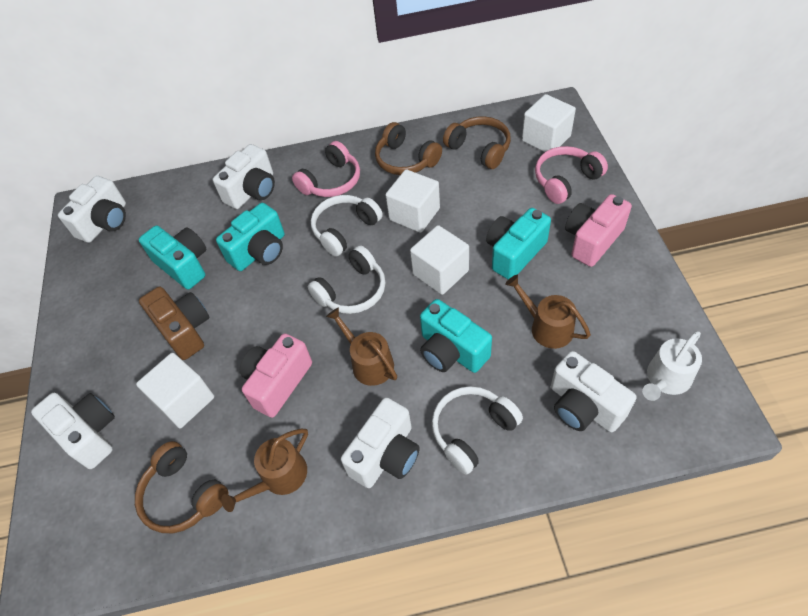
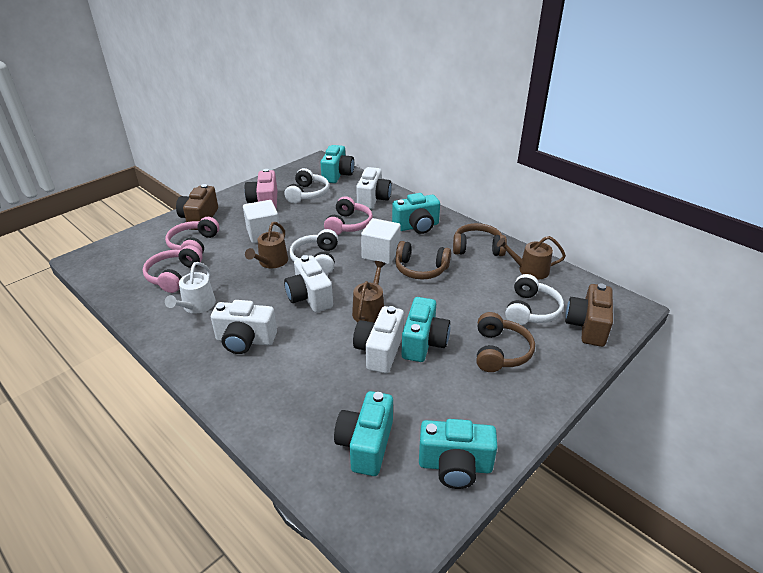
brown camera: 1 -> 2
pink camera: 2 -> 1
pink headphones: 2 -> 3
turquoise camera: 4 -> 5
white camera: 5 -> 4
white cube: 4 -> 2

